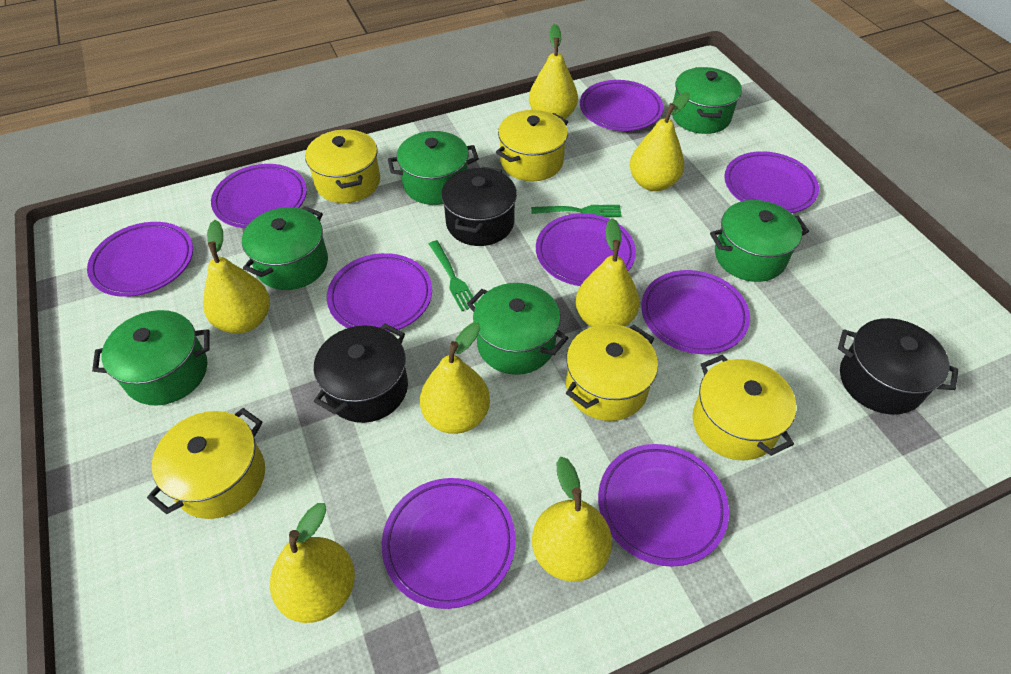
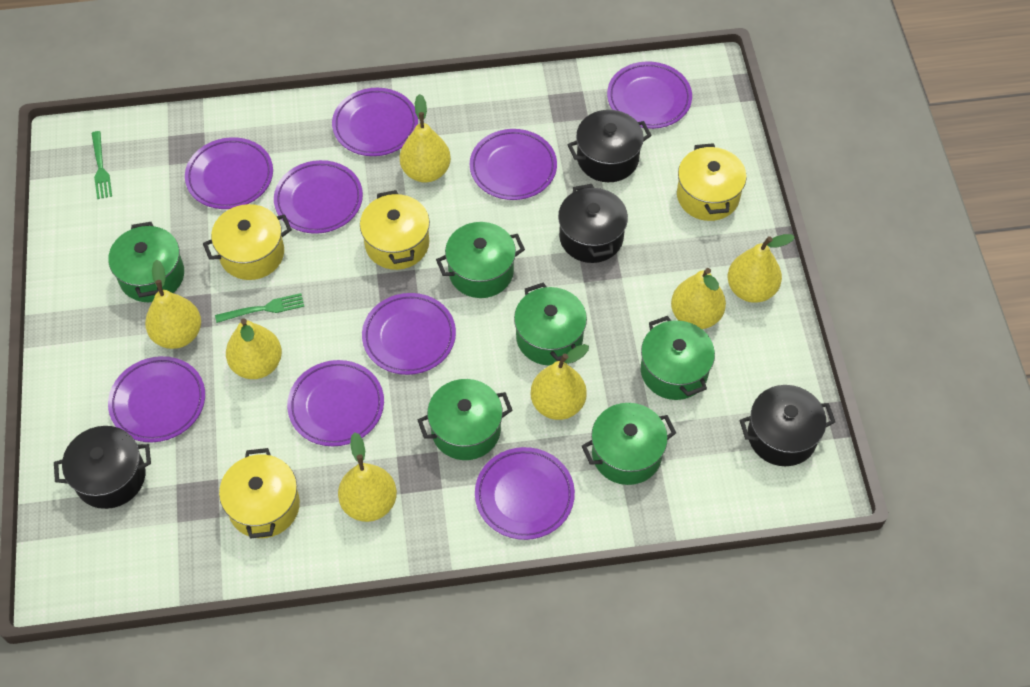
black pot: 3 -> 4
yellow pot: 5 -> 4

